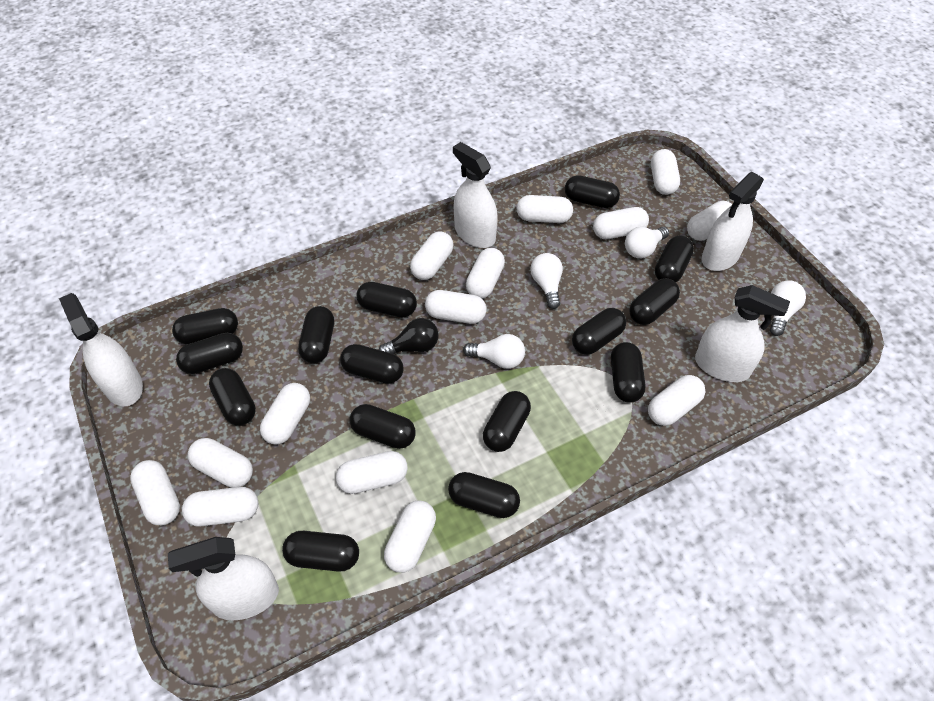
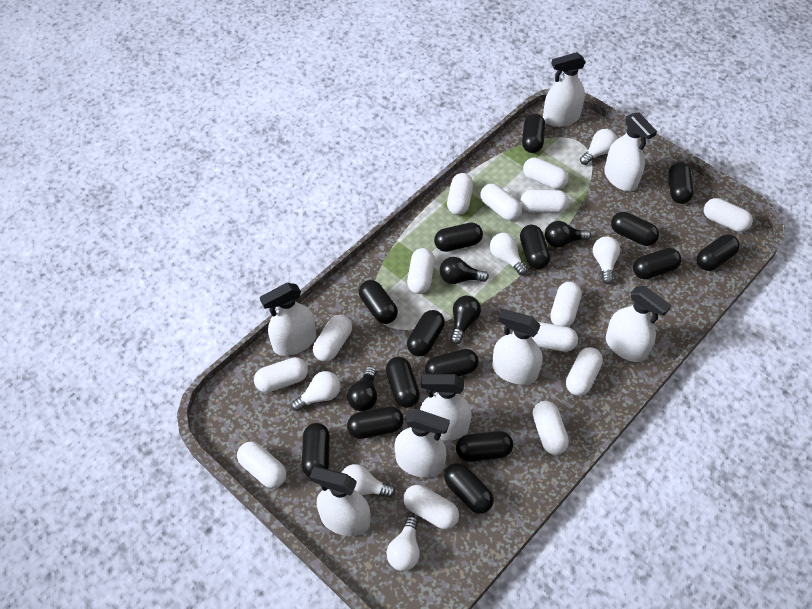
black light bulb: 1 -> 4
white light bulb: 4 -> 6
white spray bottle: 5 -> 8

